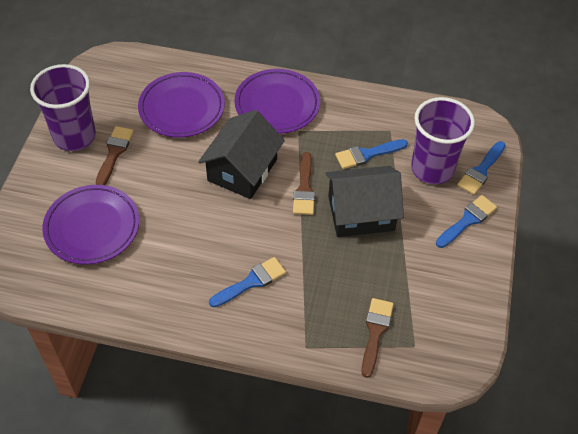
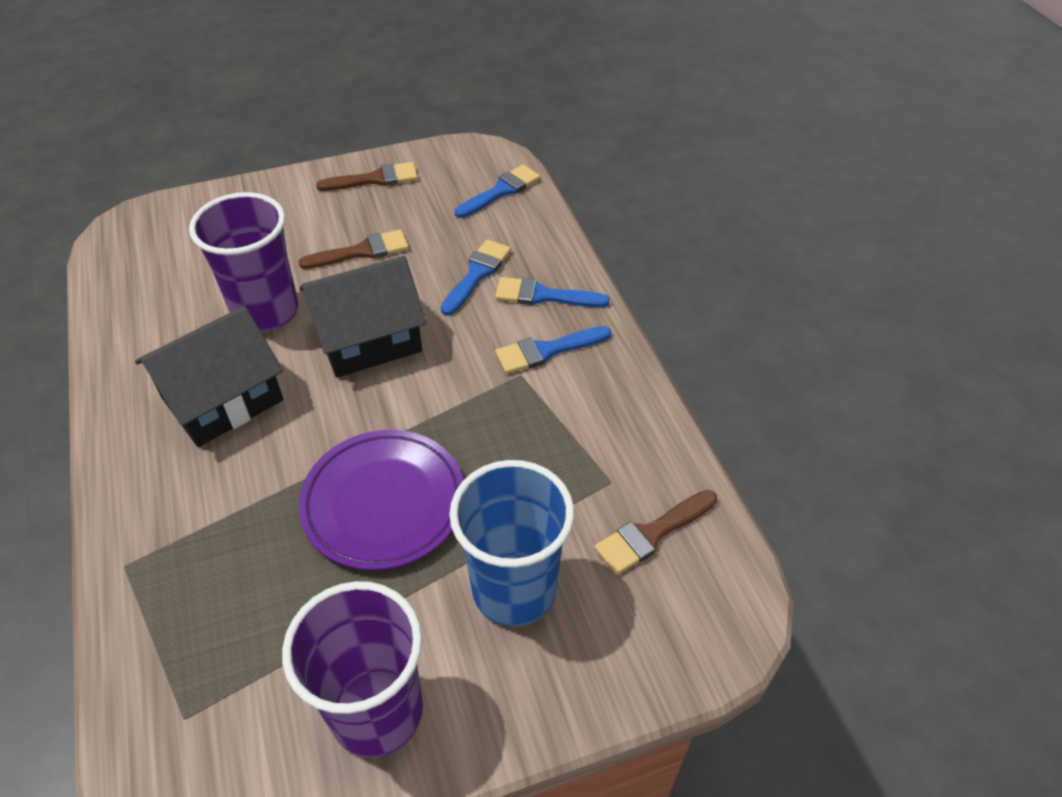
blue cup: 0 -> 1
purple plate: 3 -> 1

